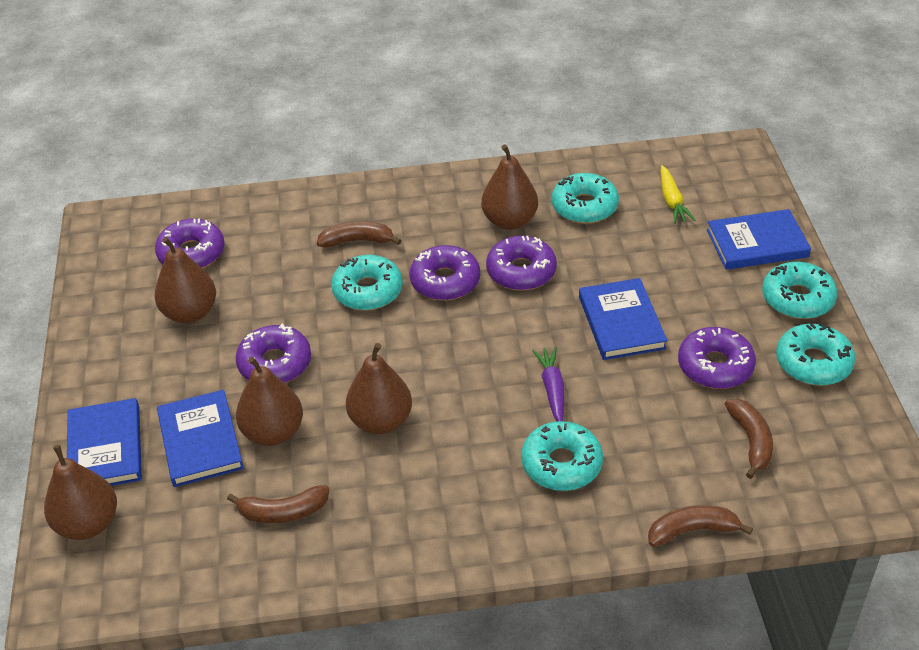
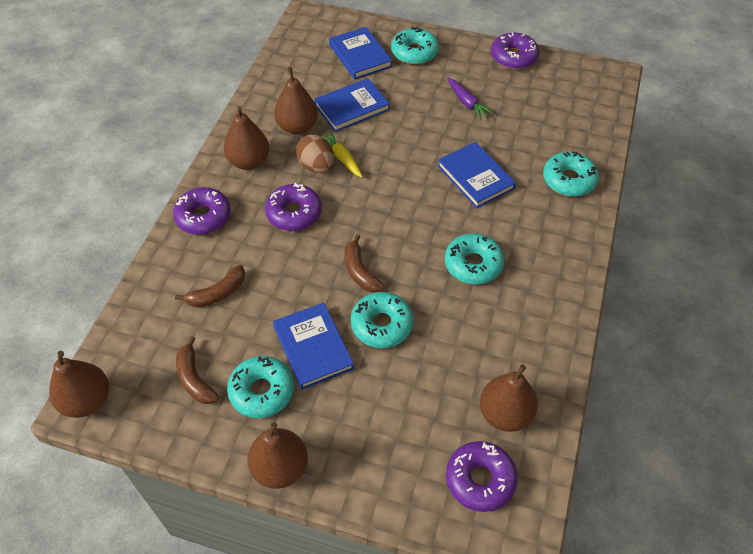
brown banana: 4 -> 3
brown egg: 0 -> 1
purple donut: 5 -> 4

